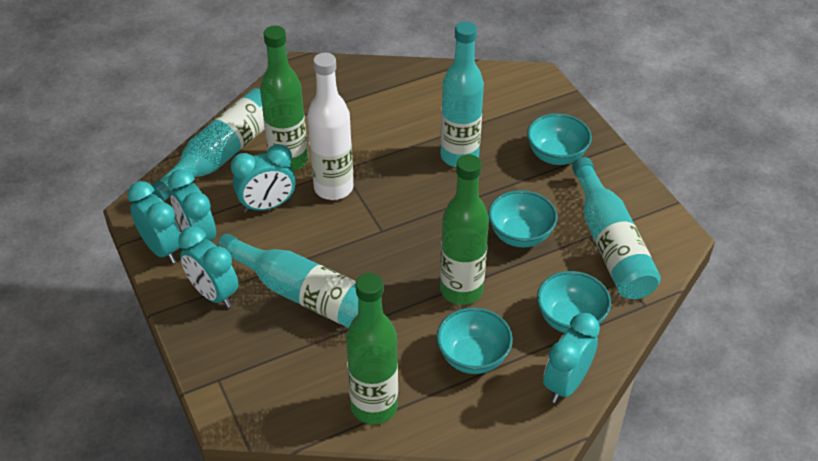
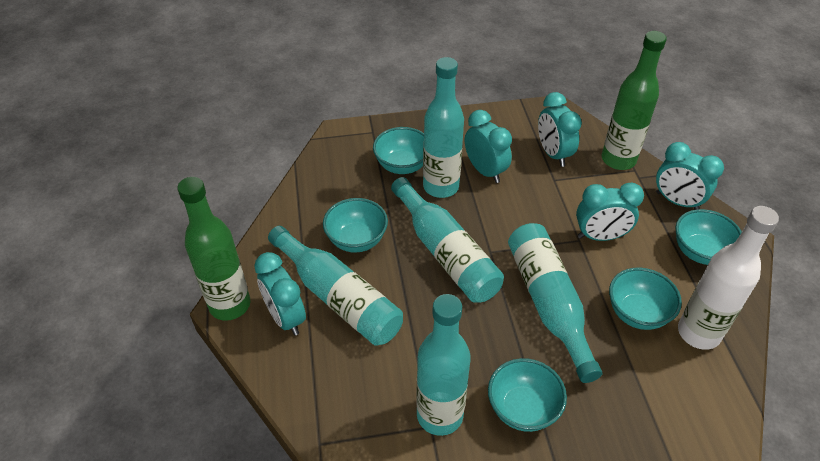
green bottle: 3 -> 2
turquoise bottle: 4 -> 5
turquoise bowl: 4 -> 5

